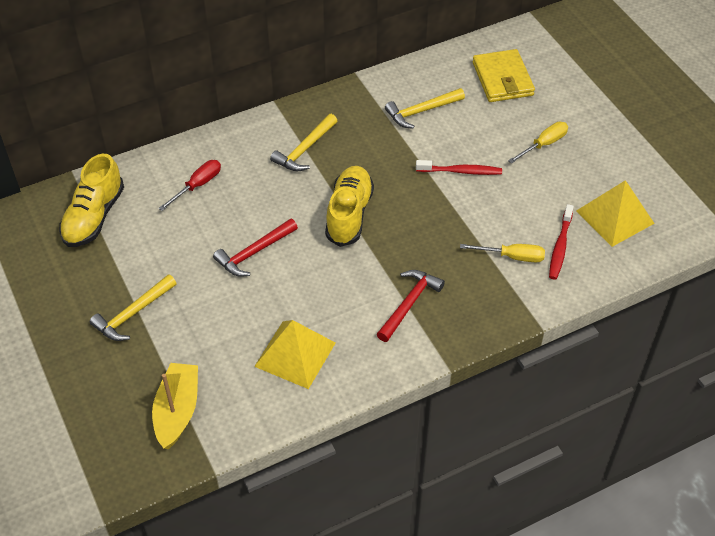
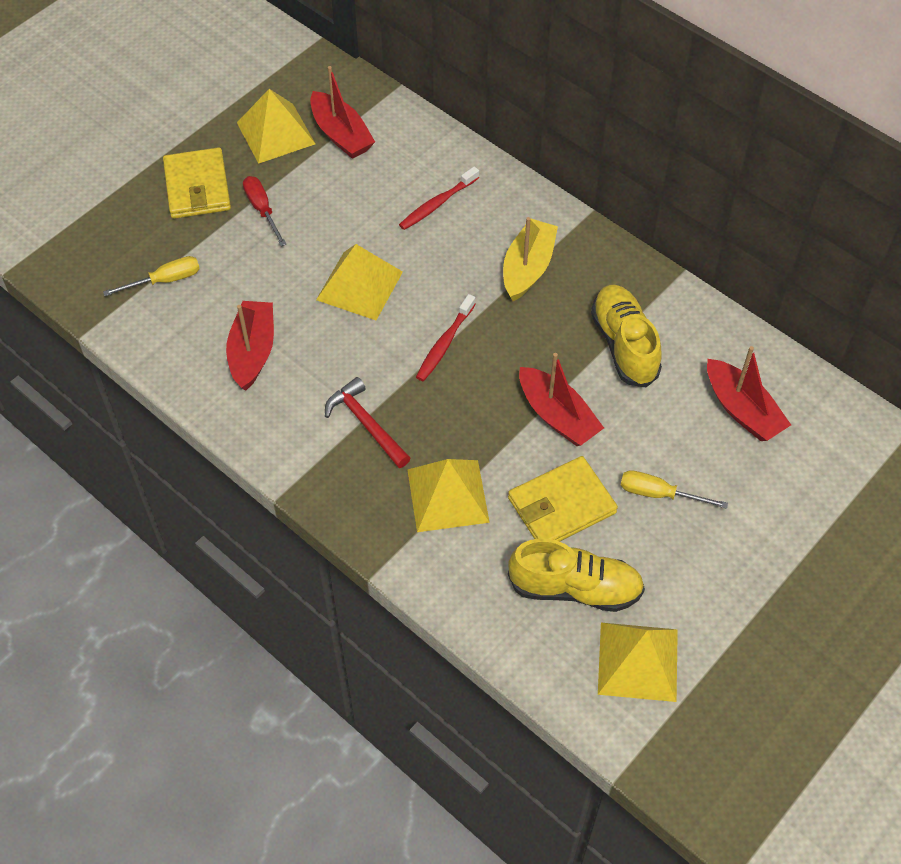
red boat: 0 -> 4
red hammer: 2 -> 1
yellow hammer: 3 -> 0
yellow pyramid: 2 -> 4
yellow wallet: 1 -> 2

